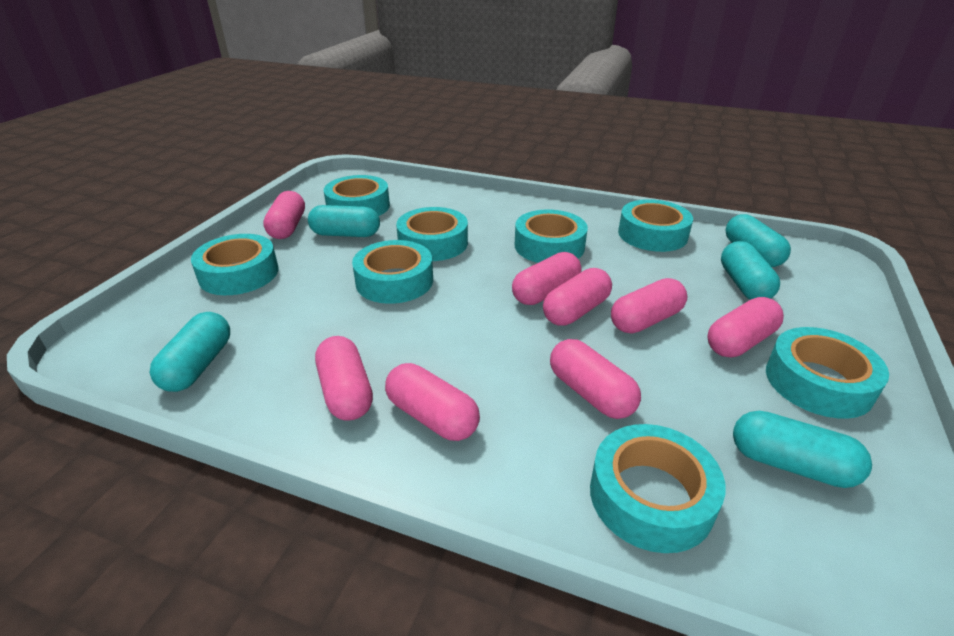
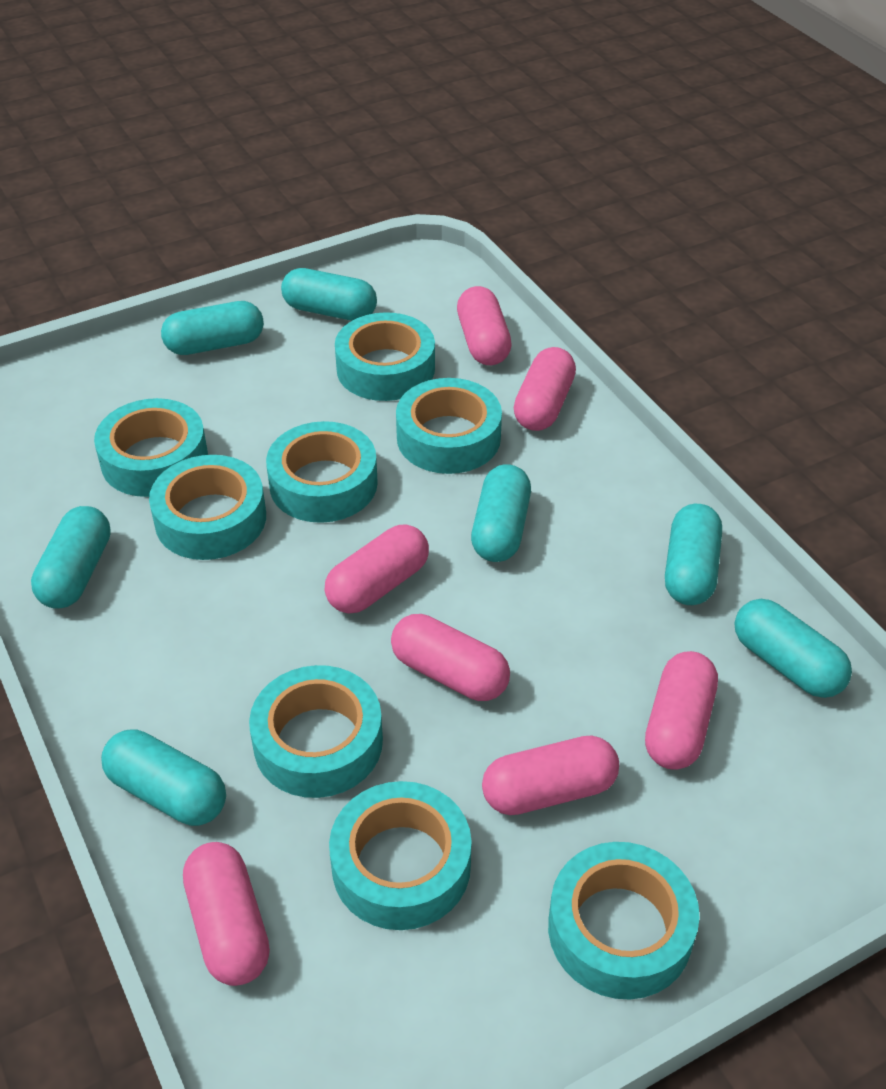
pink capsule: 8 -> 7
turquoise capsule: 5 -> 7

